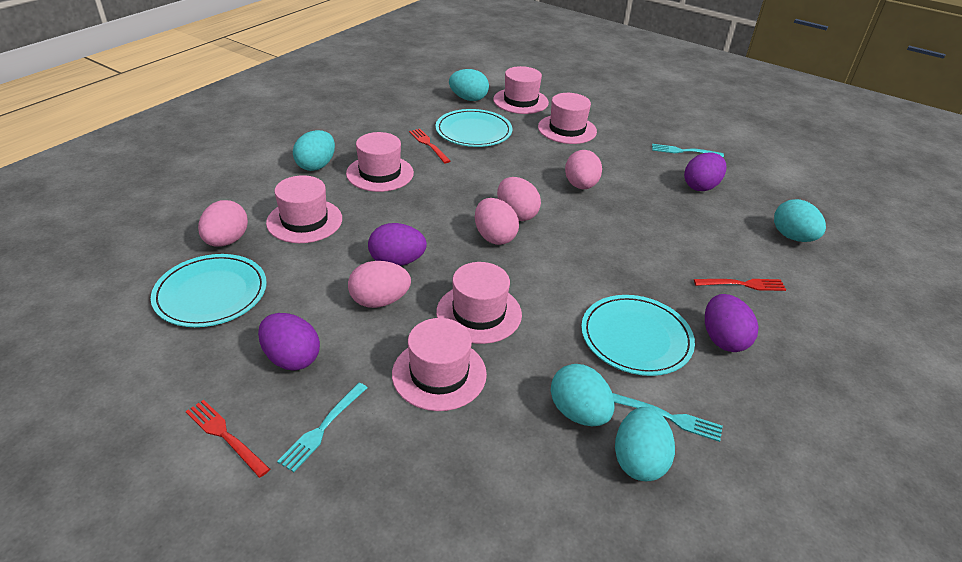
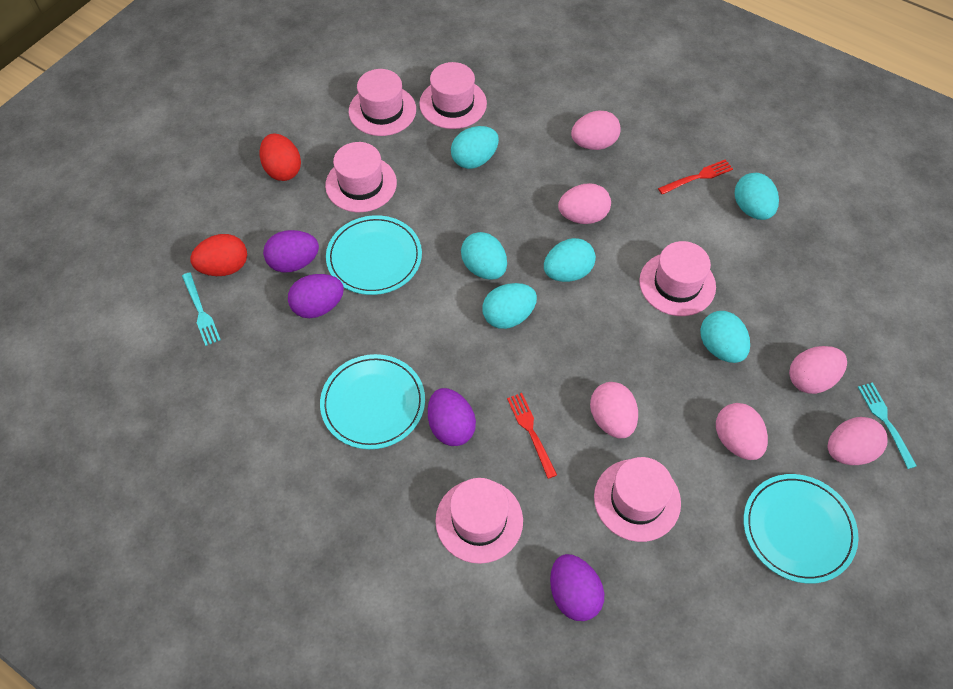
pink egg: 5 -> 6
red egg: 0 -> 2
red fork: 3 -> 2
turquoise egg: 5 -> 6
turquoise fork: 3 -> 2

